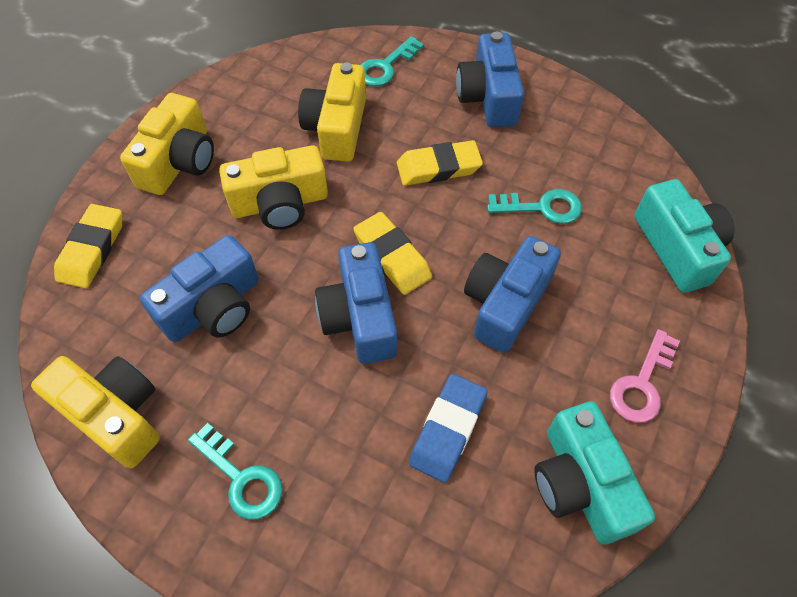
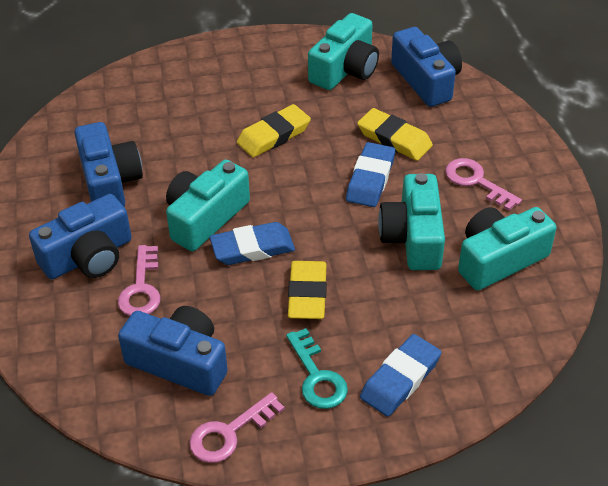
blue eraser: 1 -> 3
pink key: 1 -> 3
turquoise camera: 2 -> 4
turquoise key: 3 -> 1
yellow camera: 4 -> 0

